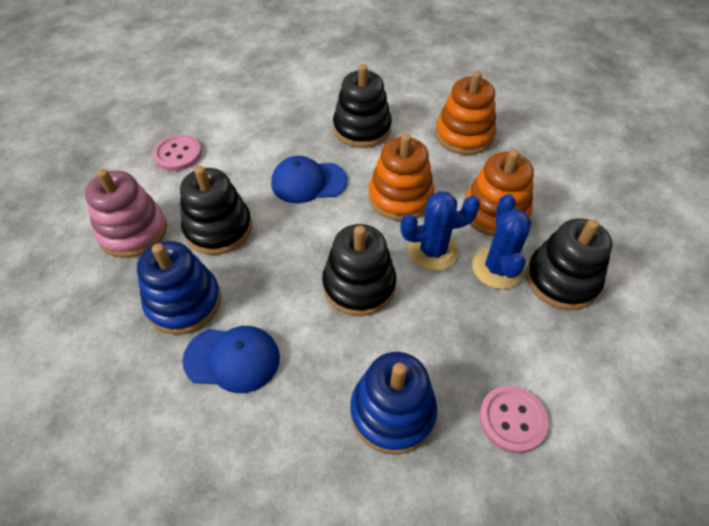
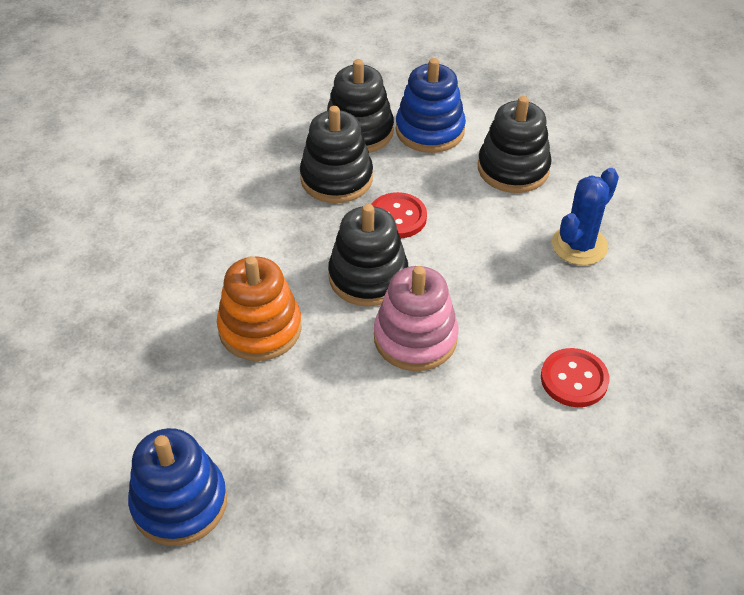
blue cactus: 2 -> 1
blue cap: 2 -> 0
orange stacking toy: 3 -> 1
pink button: 2 -> 0
red button: 0 -> 2

